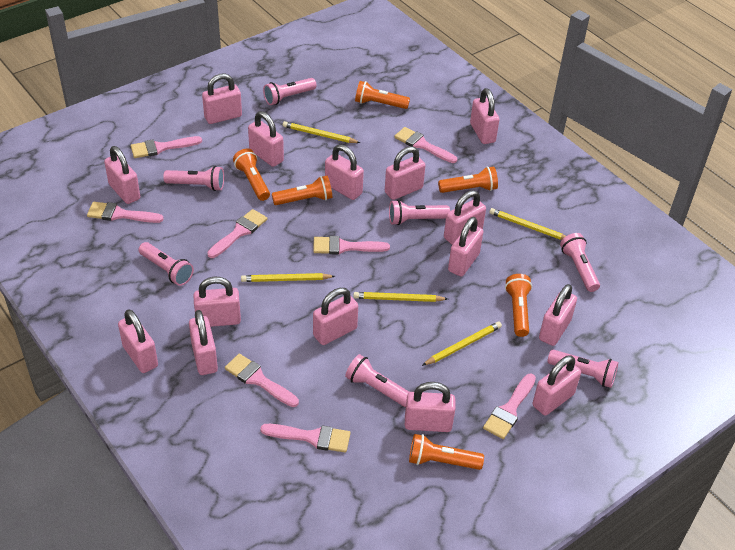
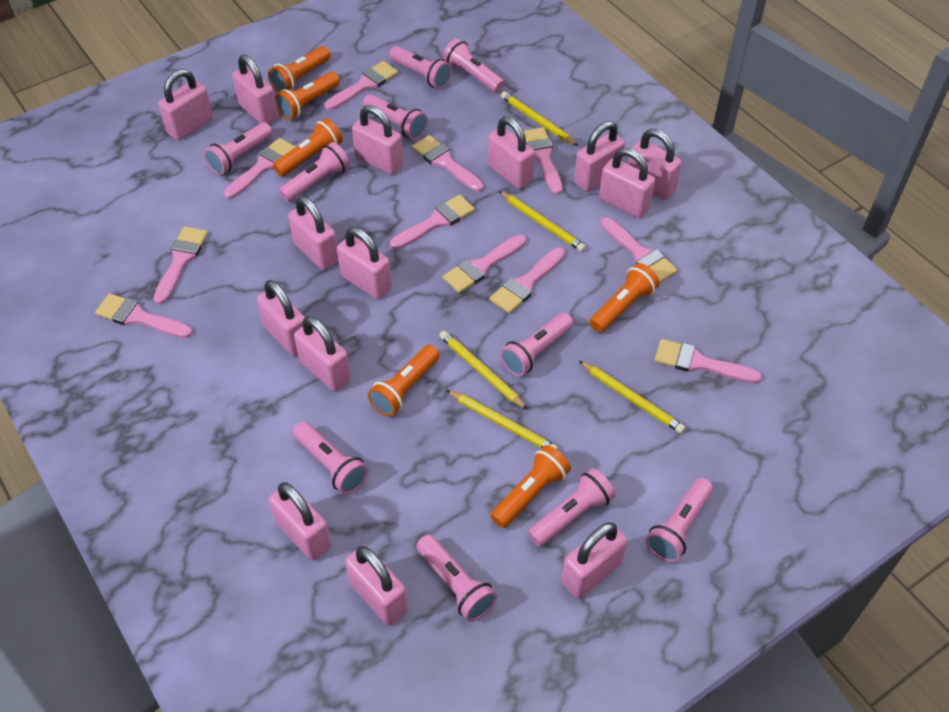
pink brush: 8 -> 11
pink flashlight: 7 -> 10
pink padlock: 15 -> 14

